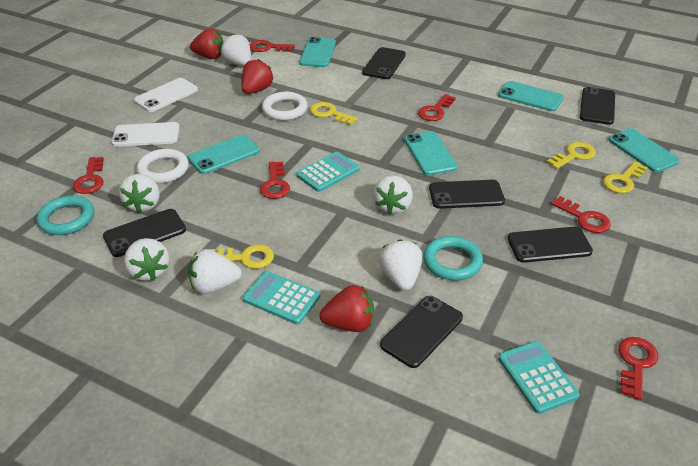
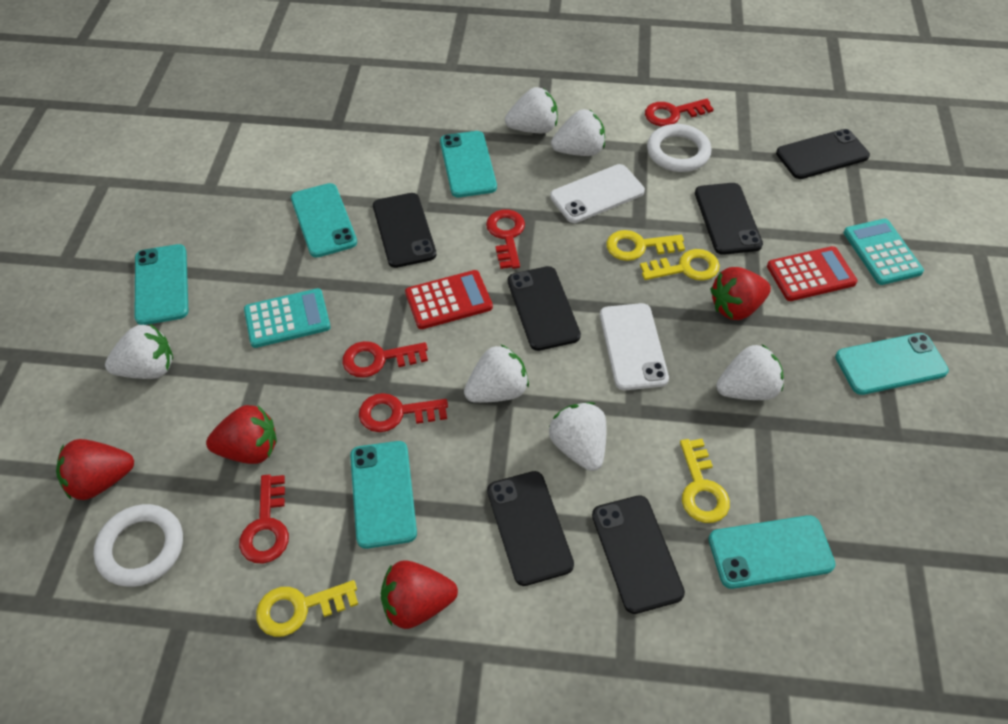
red calculator: 0 -> 2
red key: 6 -> 5
red strawberry: 3 -> 4
turquoise calculator: 3 -> 2
turquoise phone: 5 -> 6
turquoise ring: 2 -> 0

